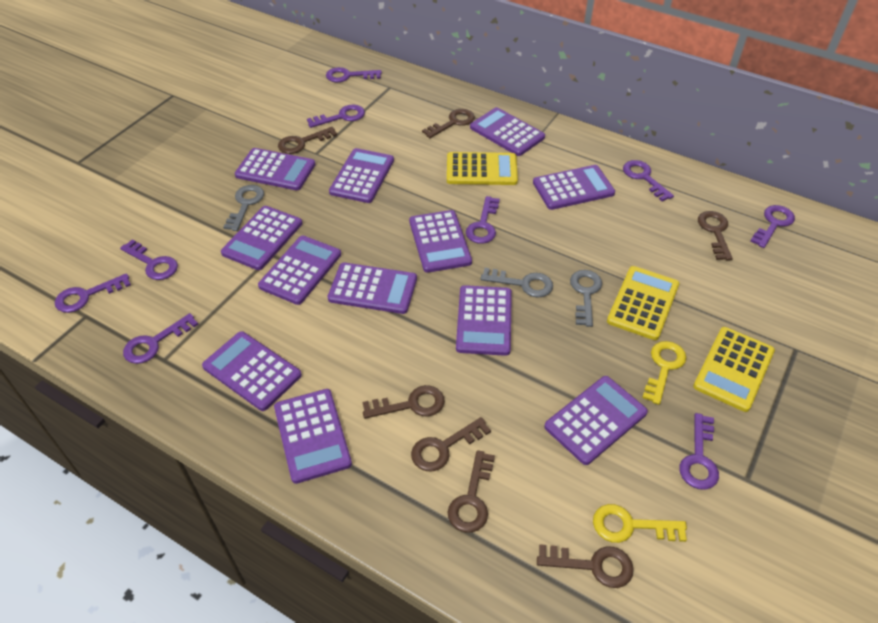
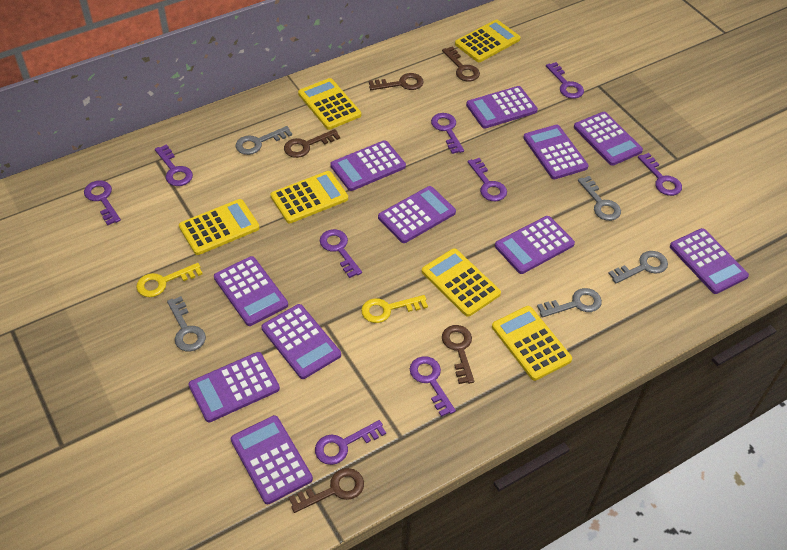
brown key: 7 -> 5
grey key: 3 -> 5
purple calculator: 12 -> 11
yellow calculator: 3 -> 6

